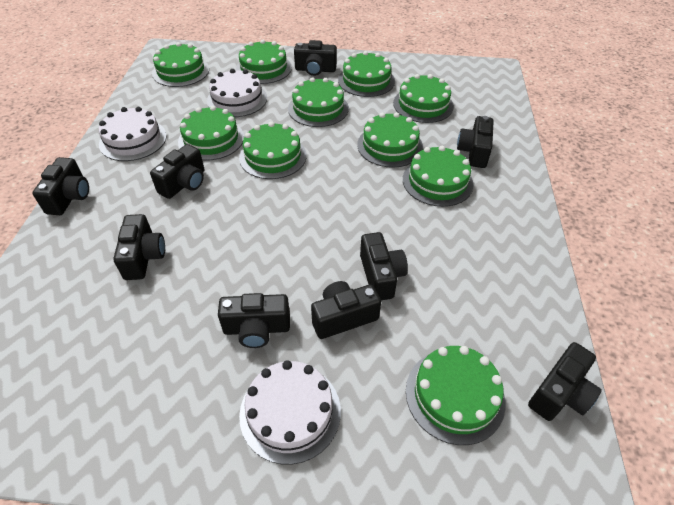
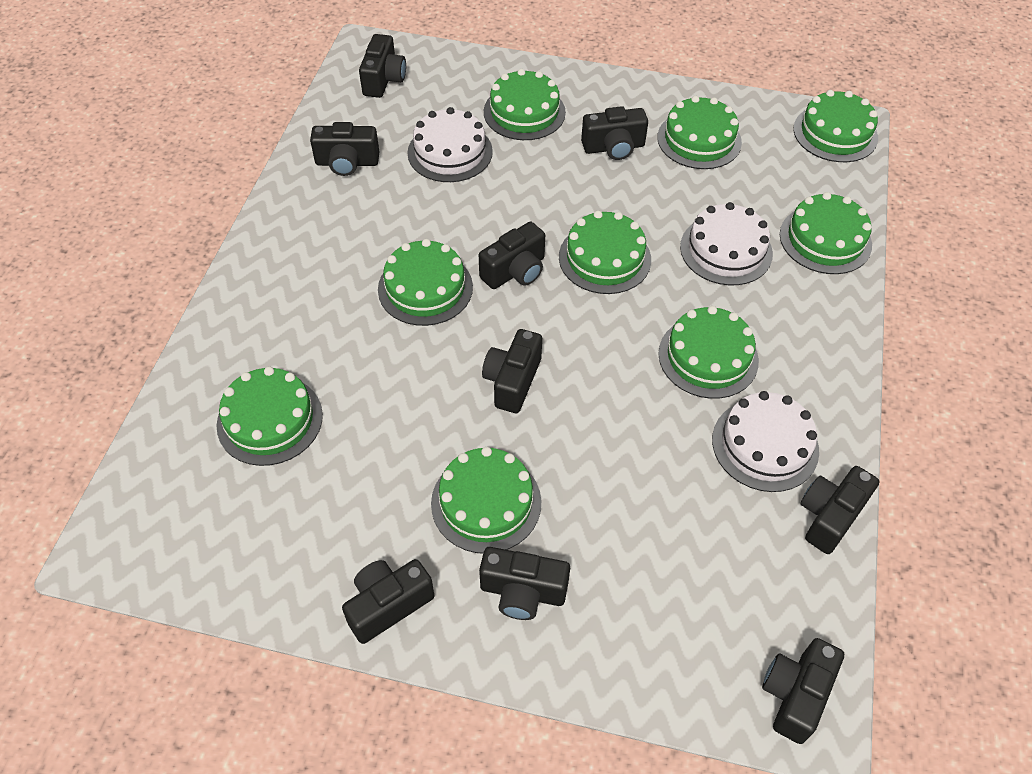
green cake: 10 -> 9

